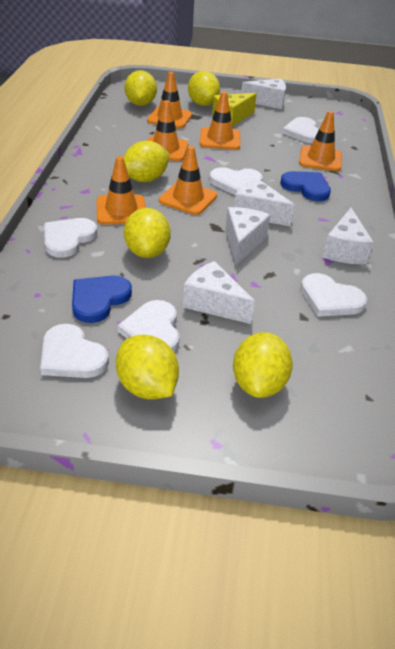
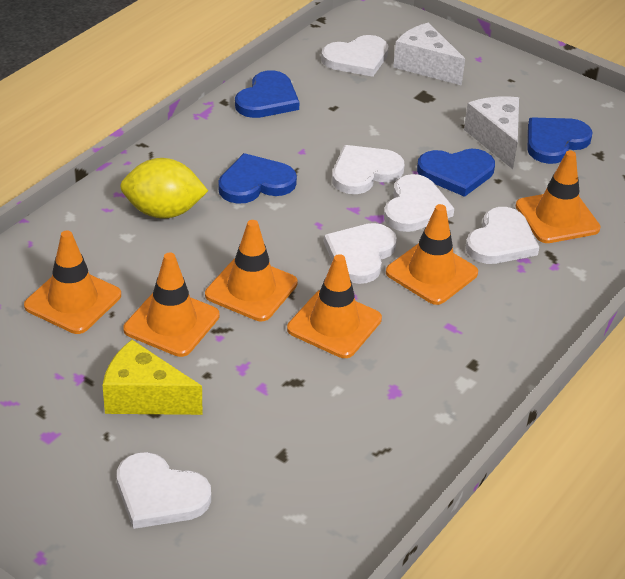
blue heart: 2 -> 4
white cheese: 5 -> 2
yellow lemon: 6 -> 1

